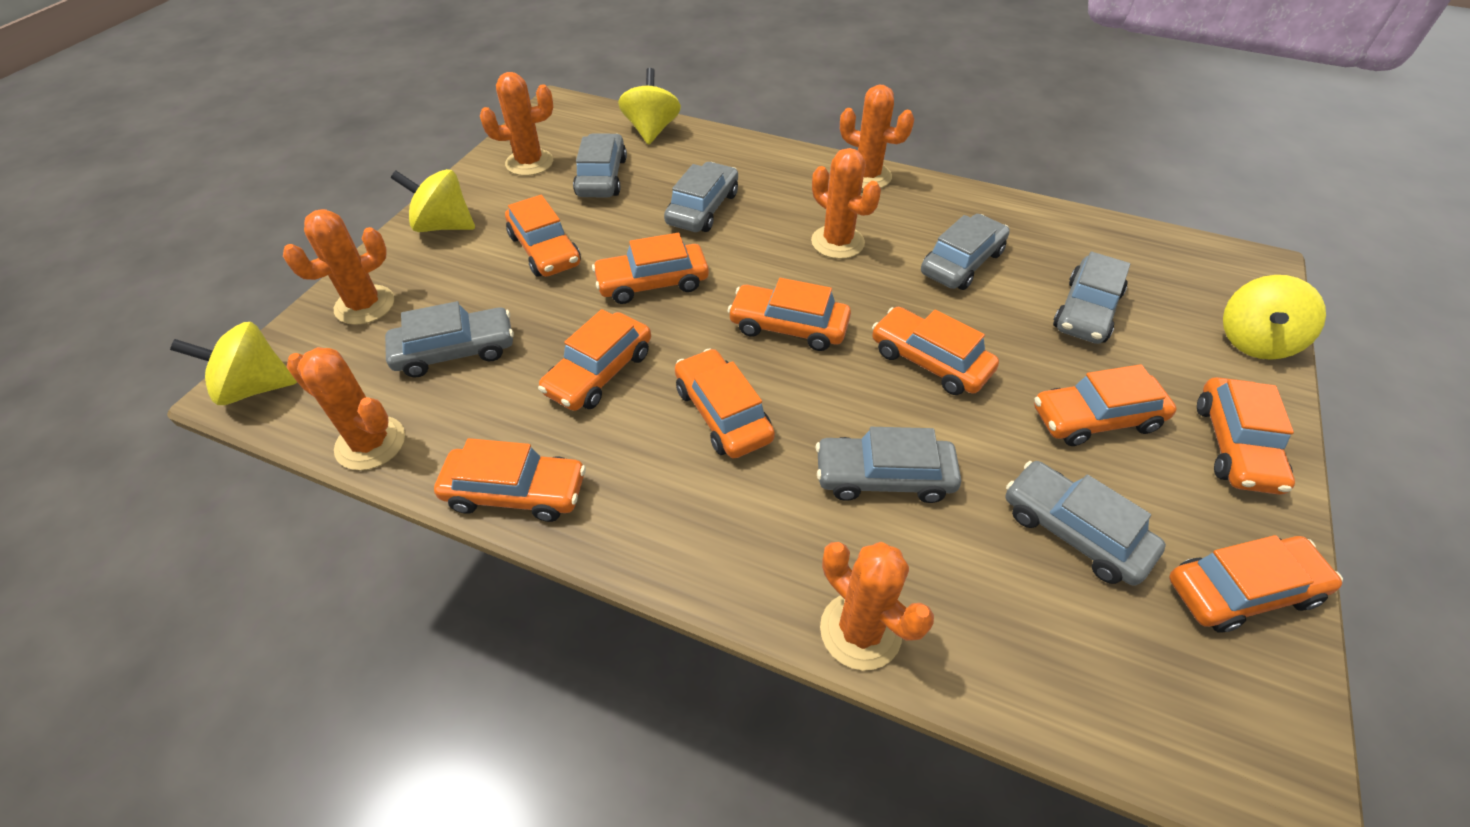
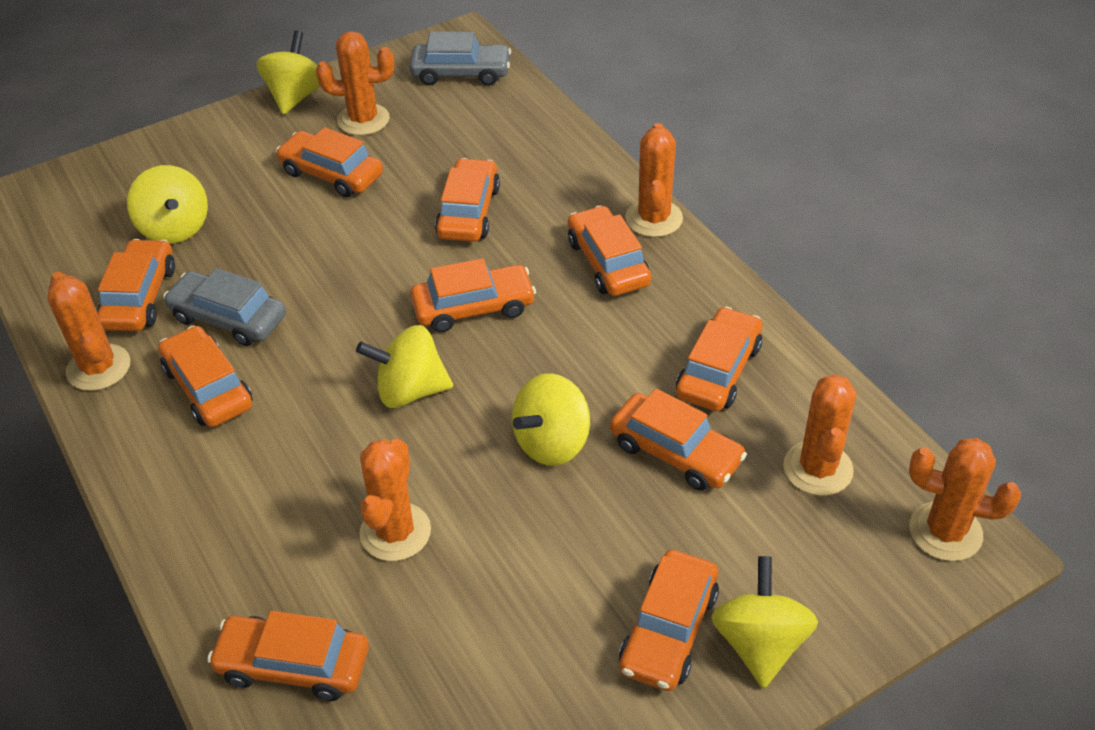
grey car: 7 -> 2
yellow spinning top: 4 -> 5

